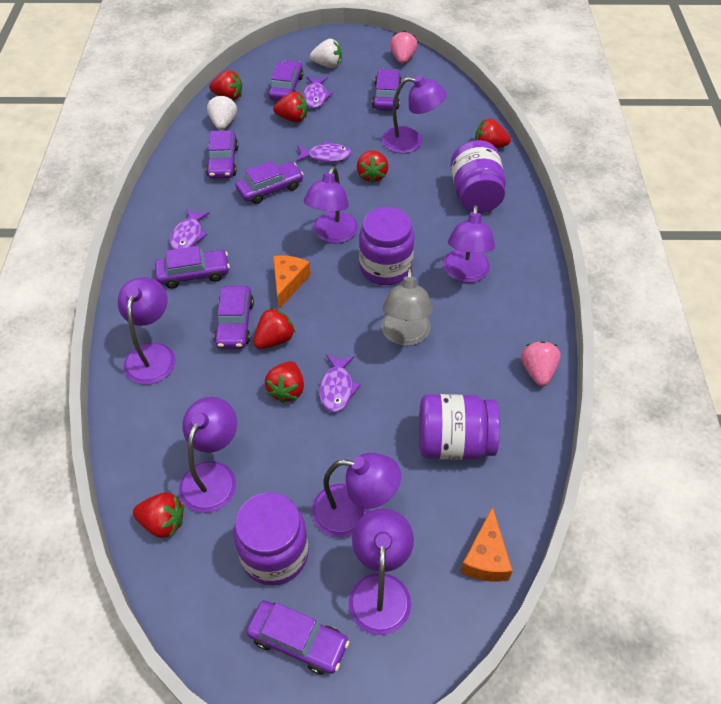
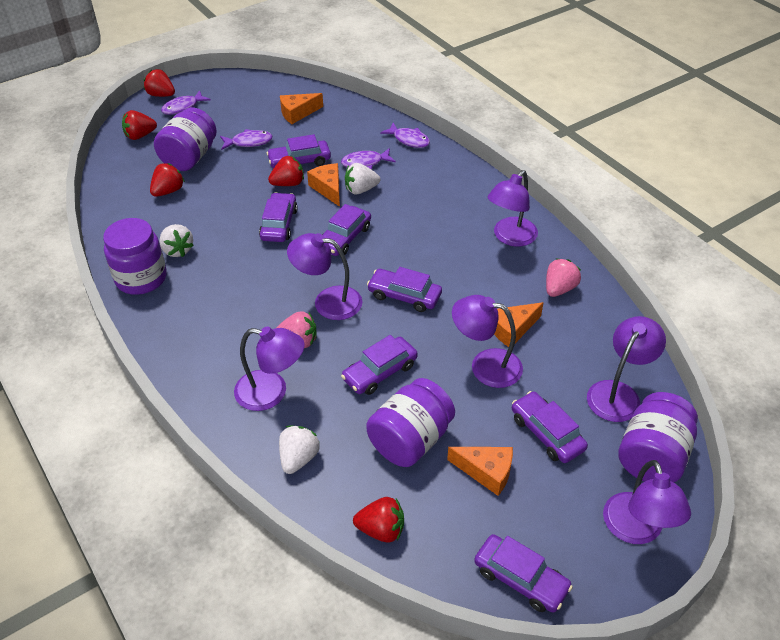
grey lamp: 1 -> 0
orange cheese: 2 -> 4
purple lamp: 7 -> 6
red strawberry: 7 -> 5
white strawberry: 2 -> 3

